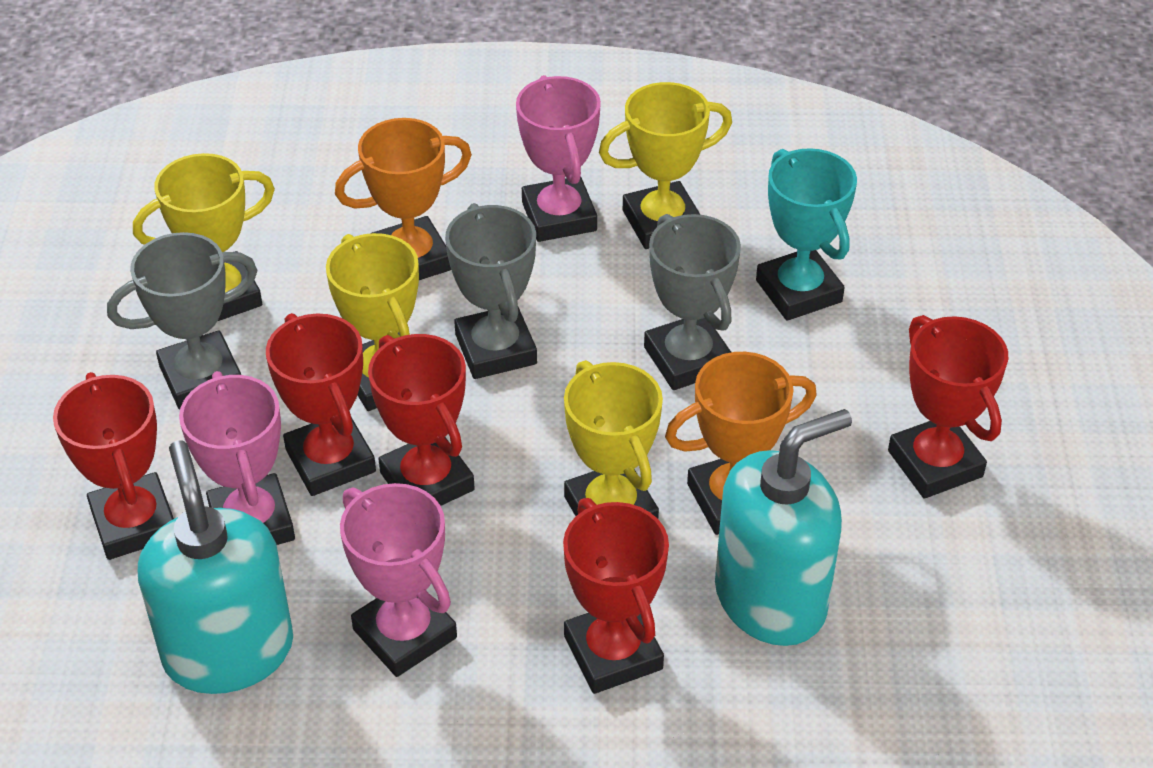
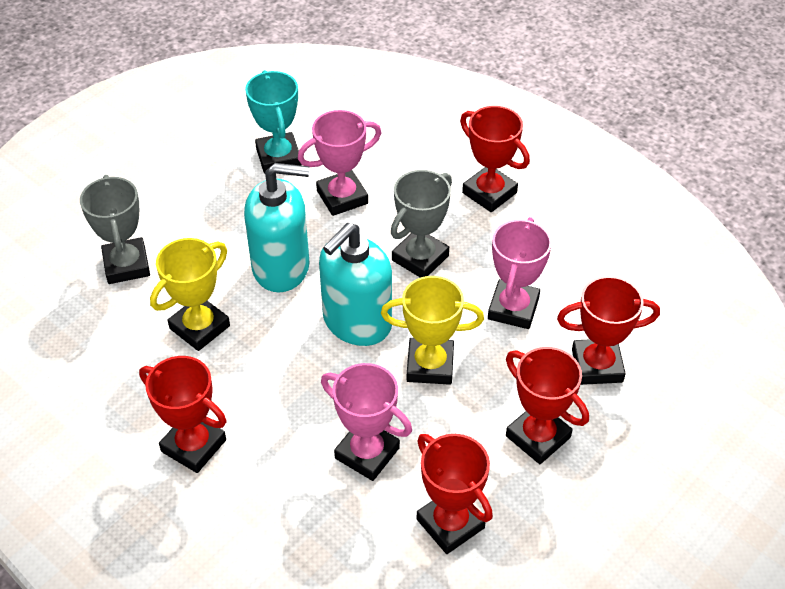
grey trophy: 3 -> 2
orange trophy: 2 -> 0
yellow trophy: 4 -> 2

